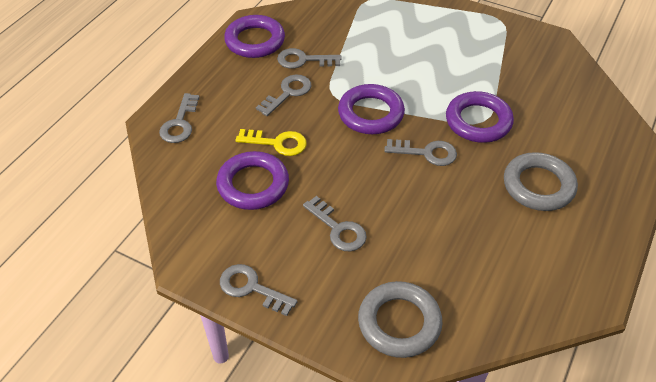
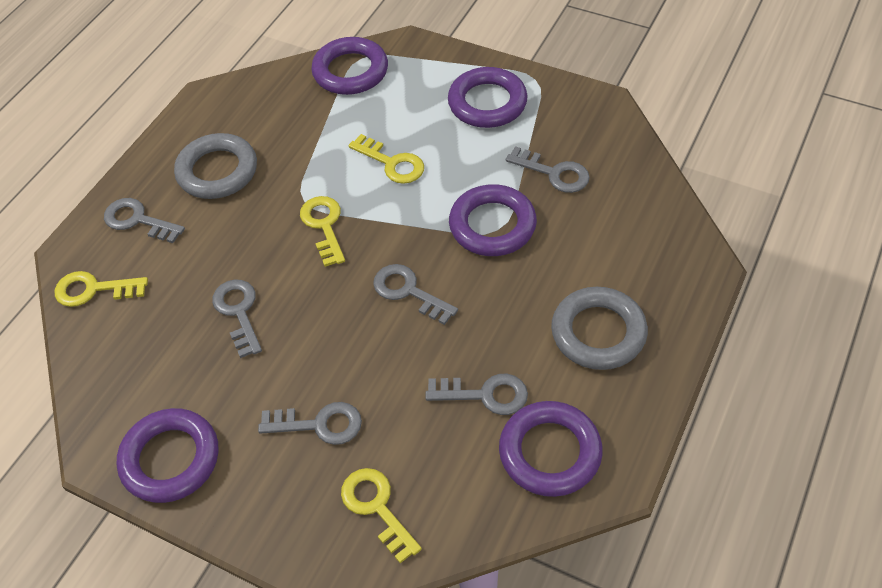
purple ring: 4 -> 5
yellow key: 1 -> 4

